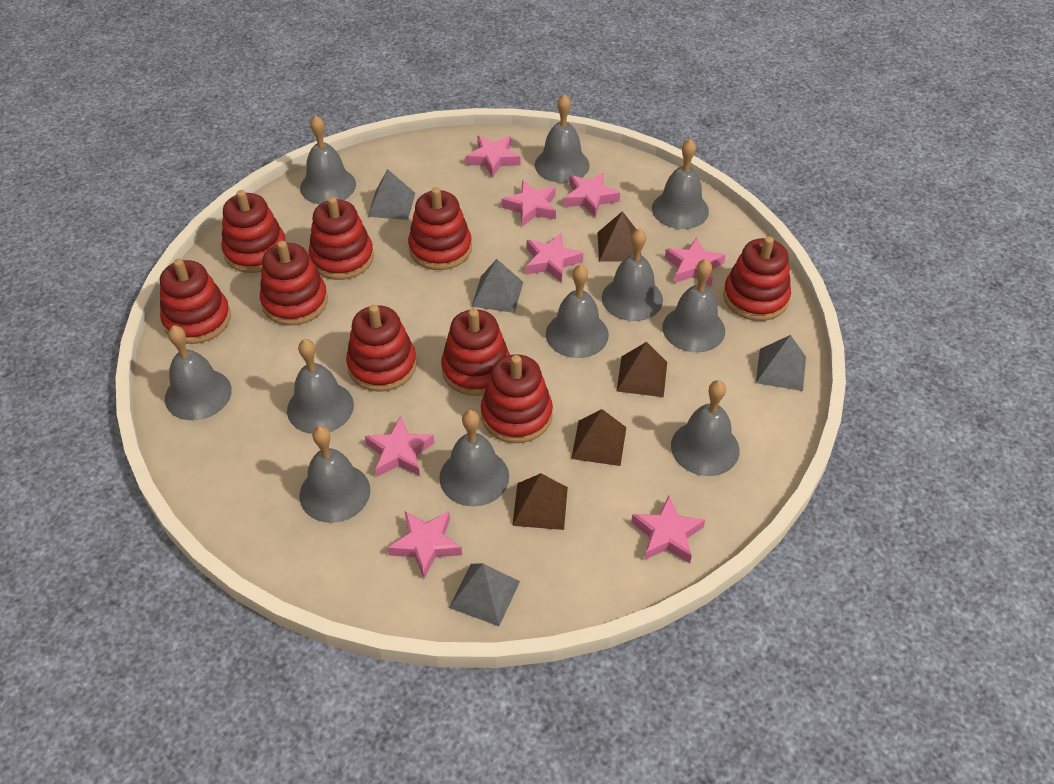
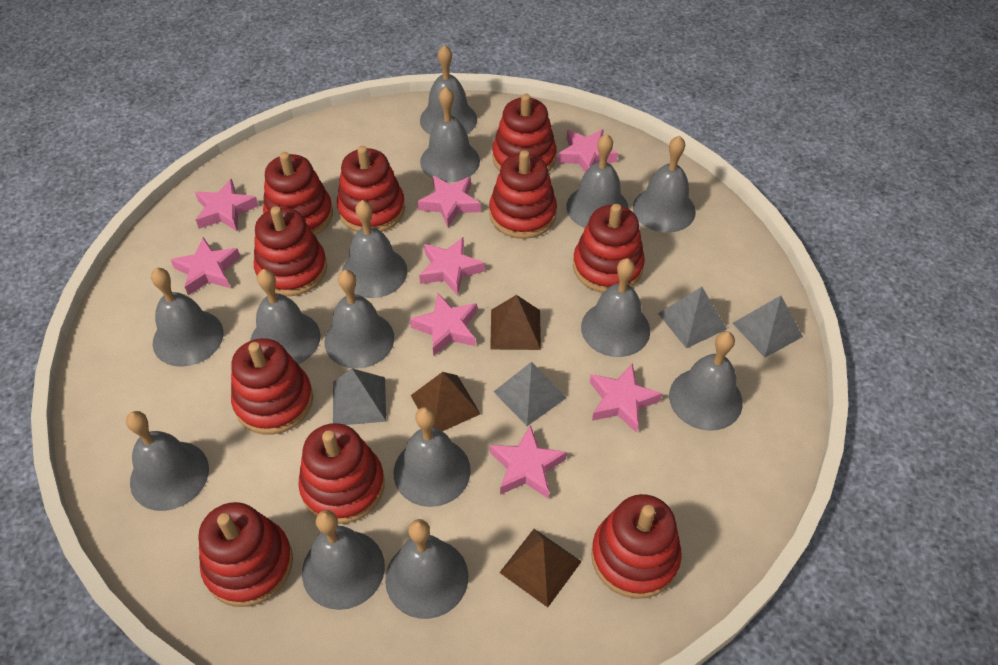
brown pyramid: 4 -> 3
grey bell: 11 -> 14
red stacking toy: 9 -> 10

